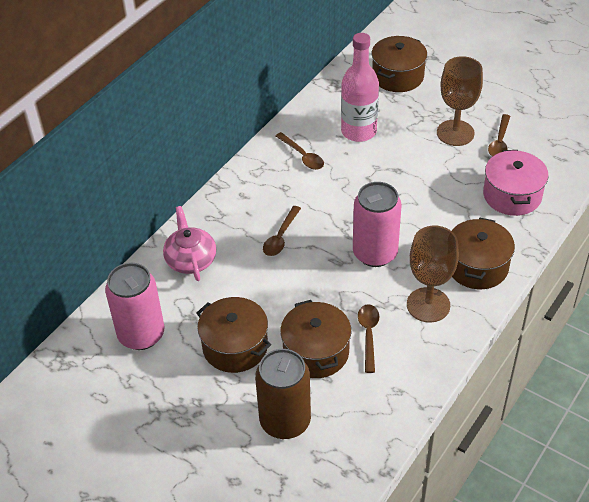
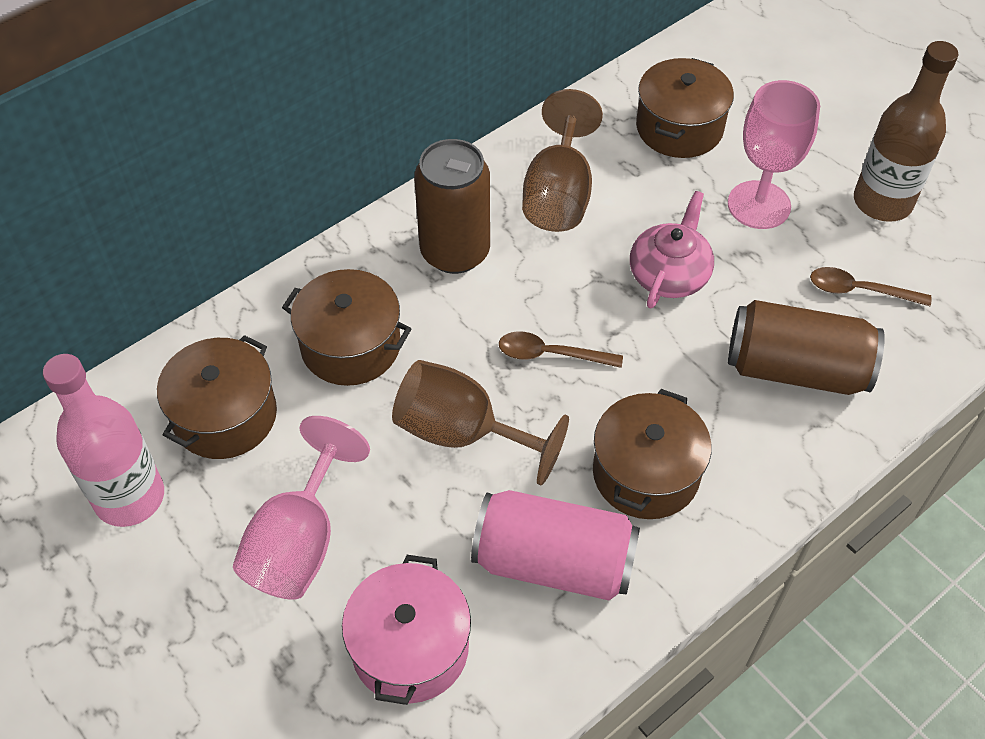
brown bottle: 0 -> 1
brown can: 1 -> 2
brown spoon: 4 -> 2
pink can: 2 -> 1
pink goblet: 0 -> 2

